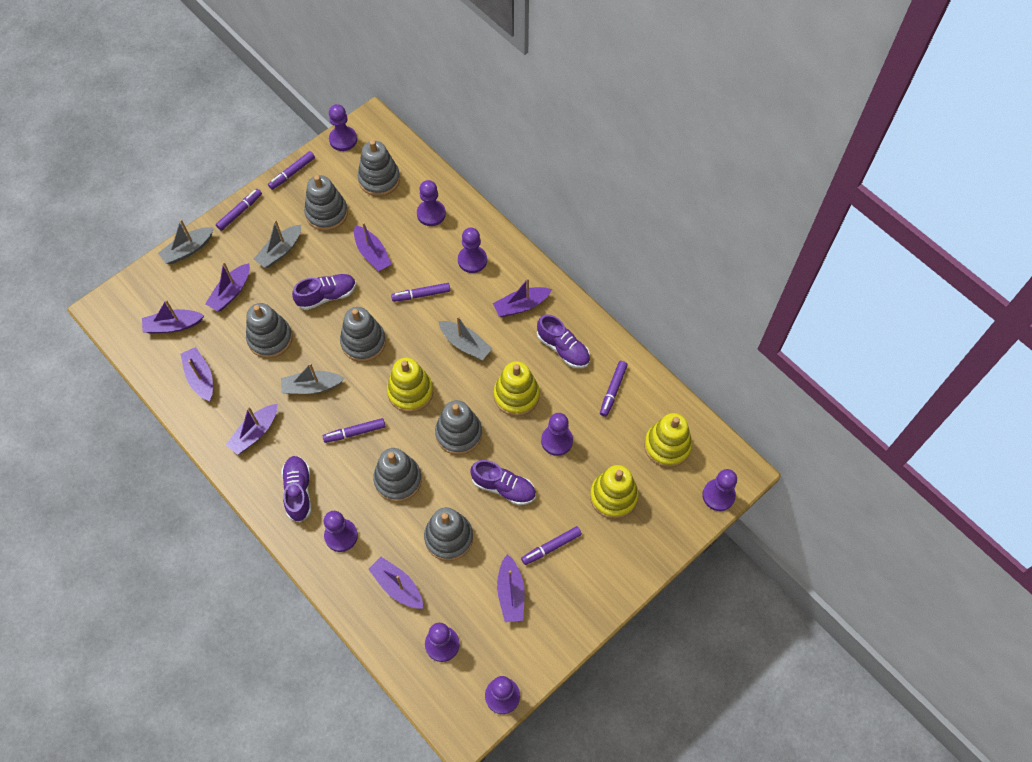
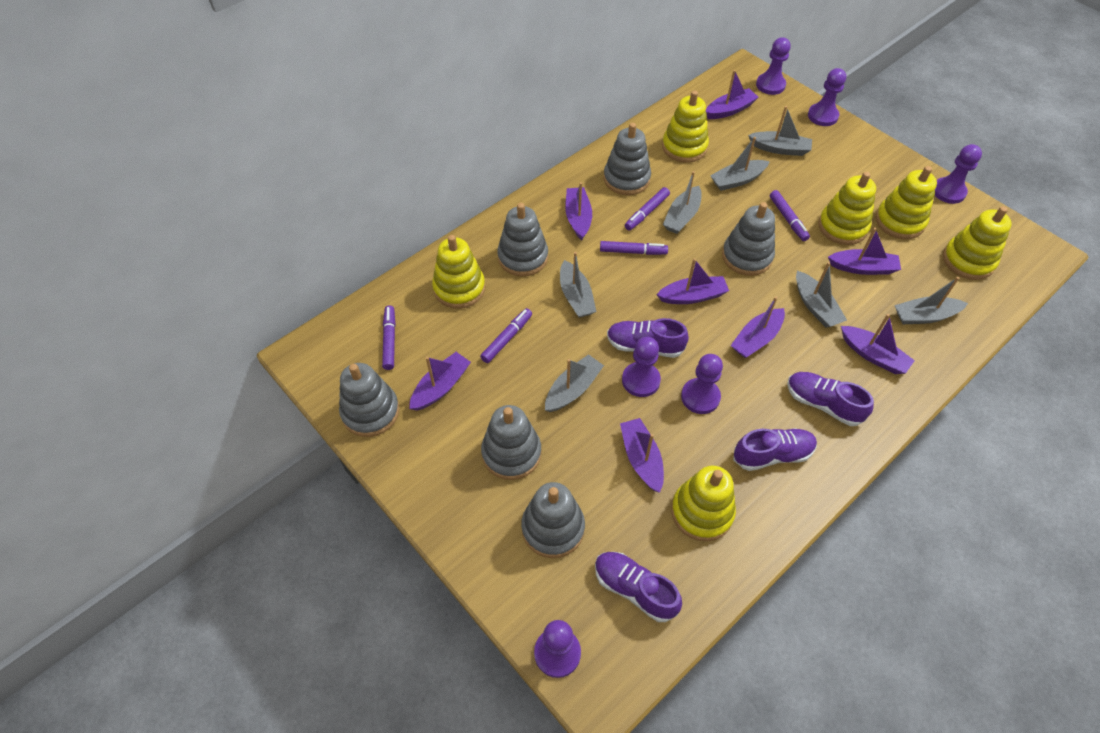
grey boat: 4 -> 7
grey stacking toy: 7 -> 6
purple marker: 6 -> 5
purple pawn: 8 -> 6
yellow stacking toy: 4 -> 6

